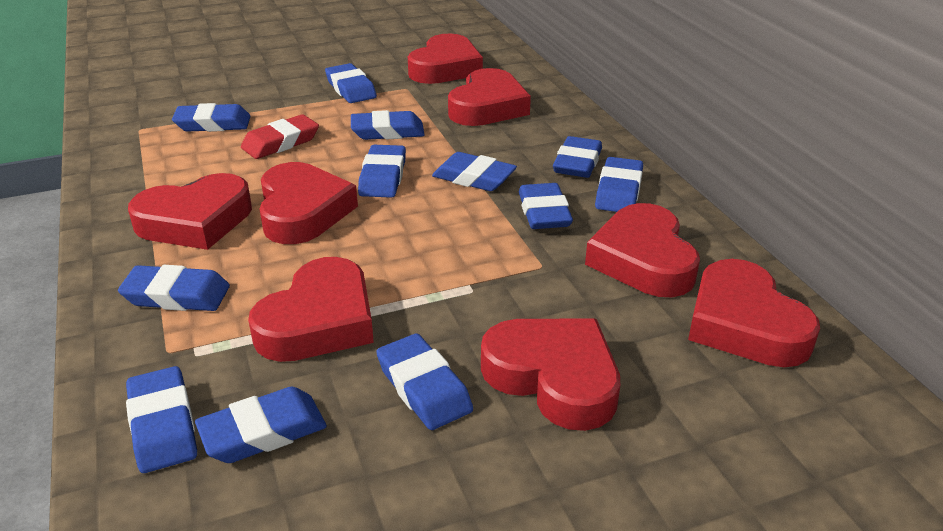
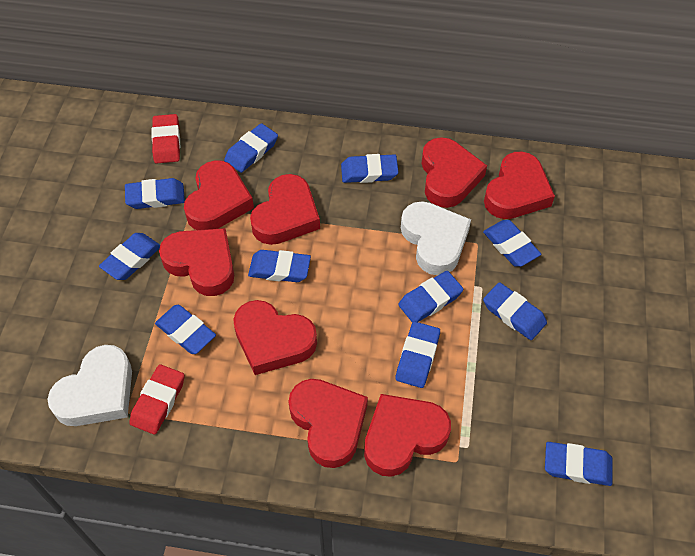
blue eraser: 12 -> 11
red eraser: 1 -> 2
white heart: 0 -> 2

